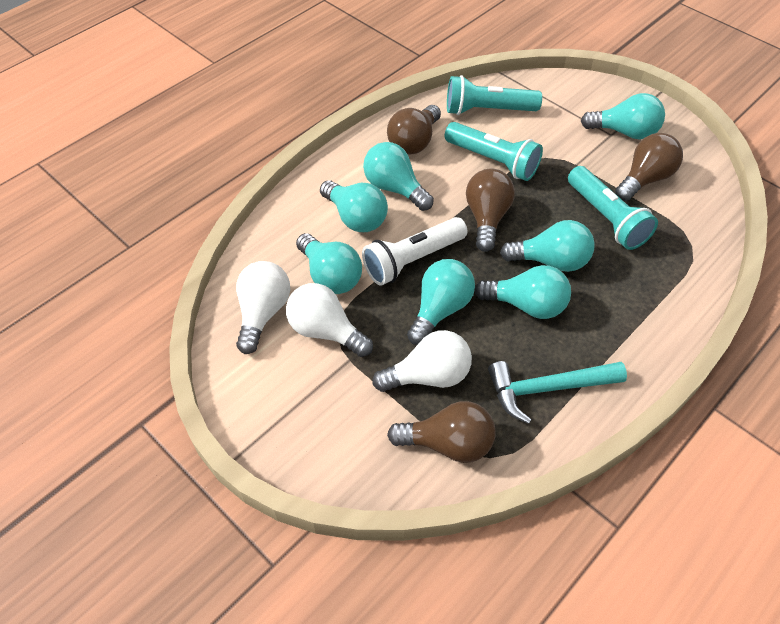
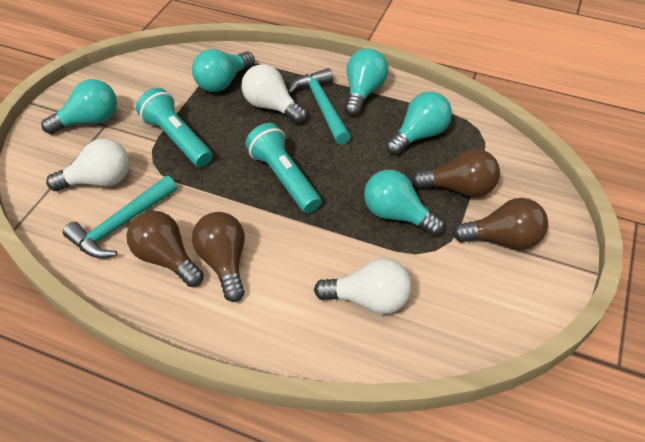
turquoise flashlight: 3 -> 2
turquoise hammer: 1 -> 2
turquoise light bulb: 7 -> 5
white flashlight: 1 -> 0

